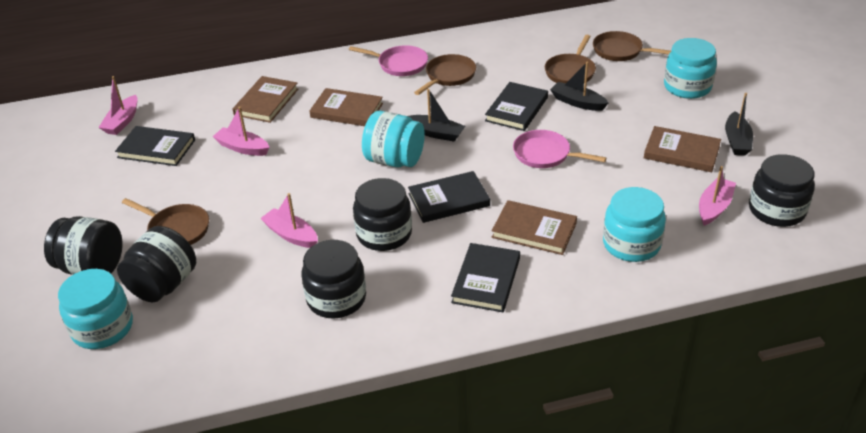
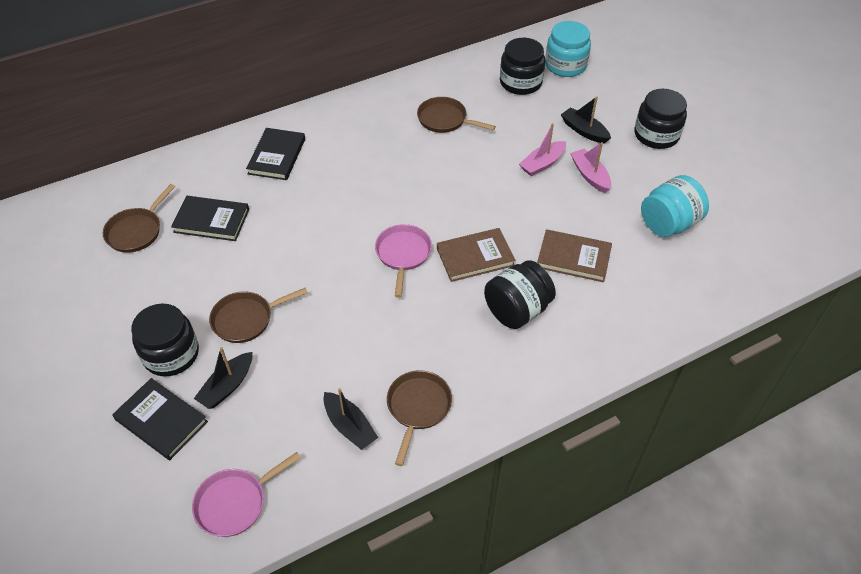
black book: 4 -> 3
black jar: 5 -> 4
brown book: 4 -> 2
pink boat: 4 -> 2
turquoise jar: 4 -> 2

